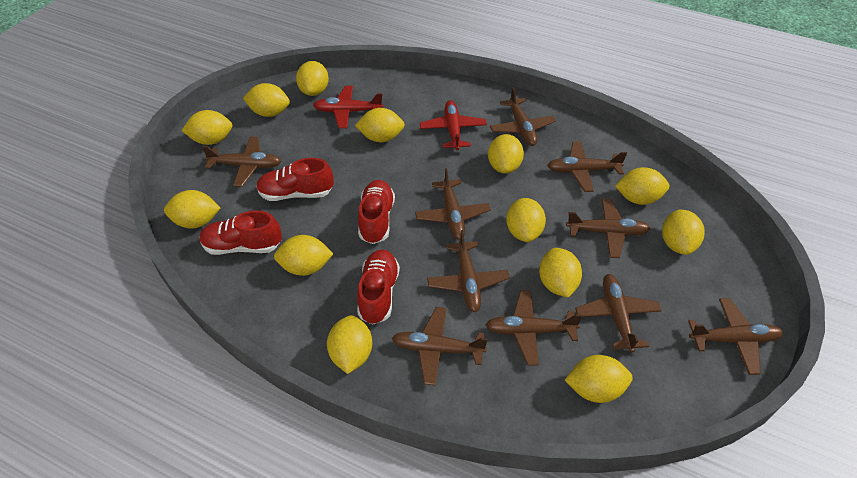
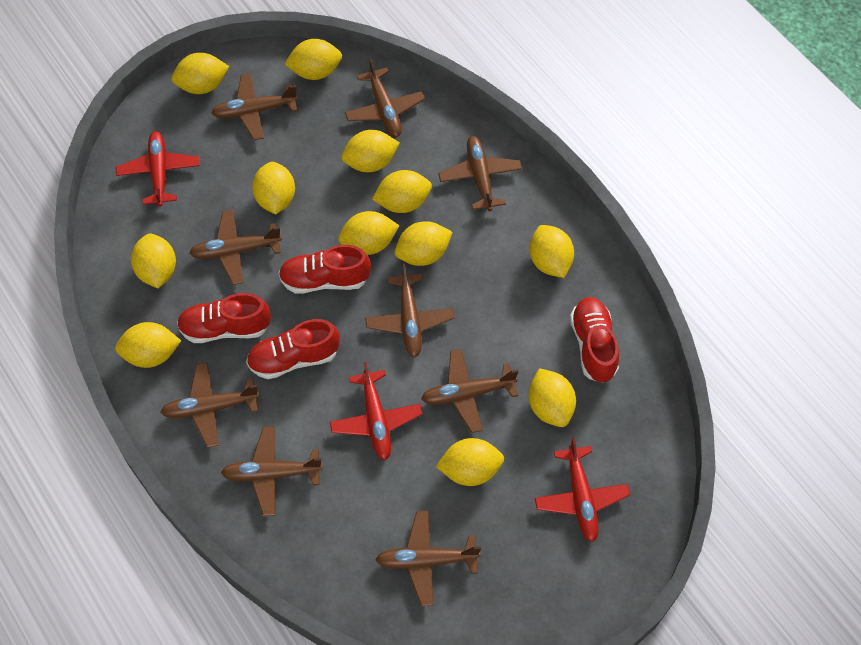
brown plane: 10 -> 9
red plane: 2 -> 3
yellow lemon: 13 -> 12

